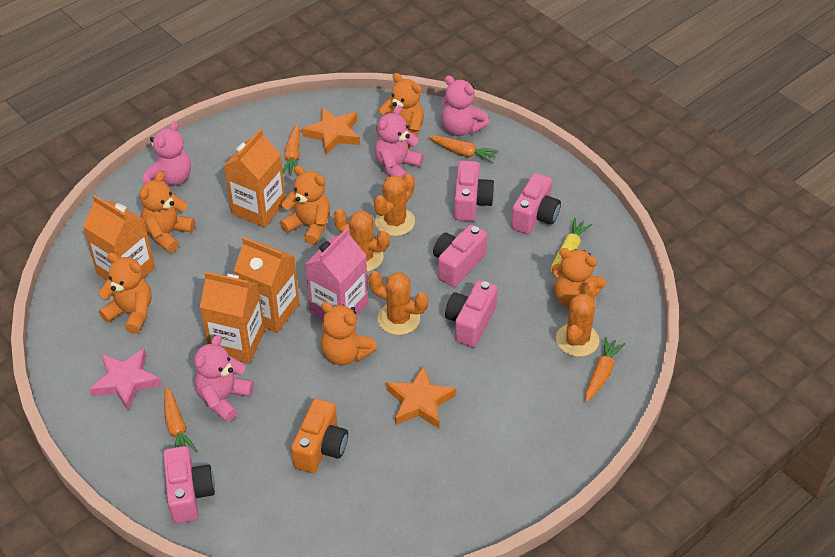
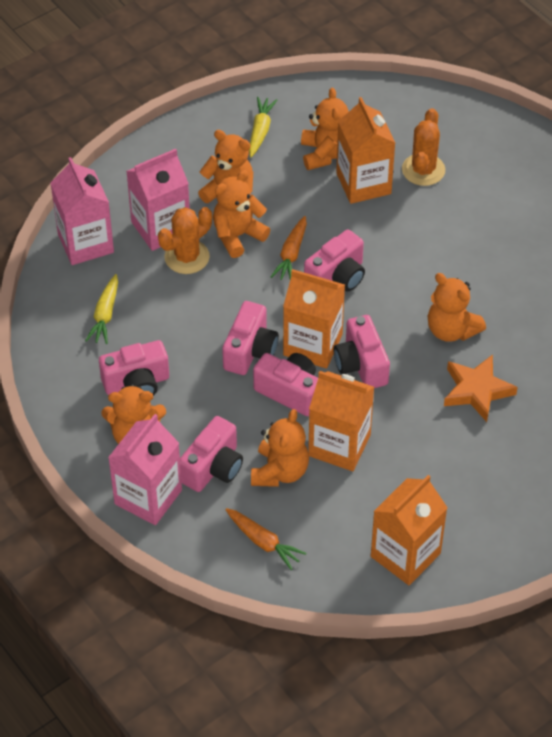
orange cactus: 4 -> 2
orange camera: 1 -> 0
orange carrot: 4 -> 2
orange star: 2 -> 1
pink camera: 5 -> 6
pink carton: 1 -> 3
pink star: 1 -> 0
pink teddy bear: 4 -> 0
yellow carrot: 1 -> 2

